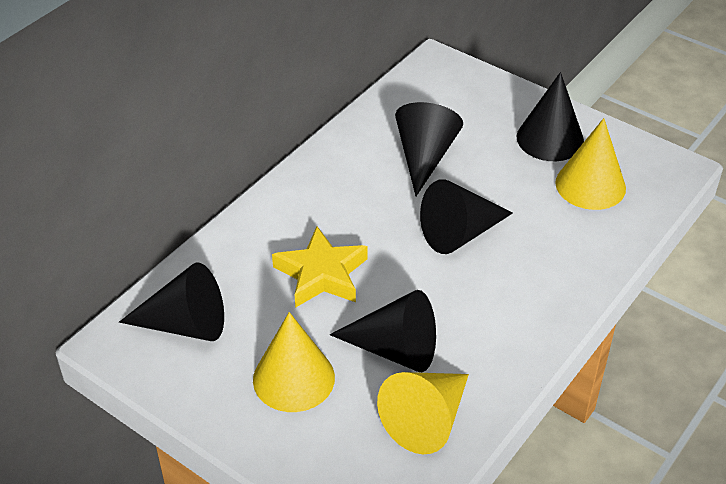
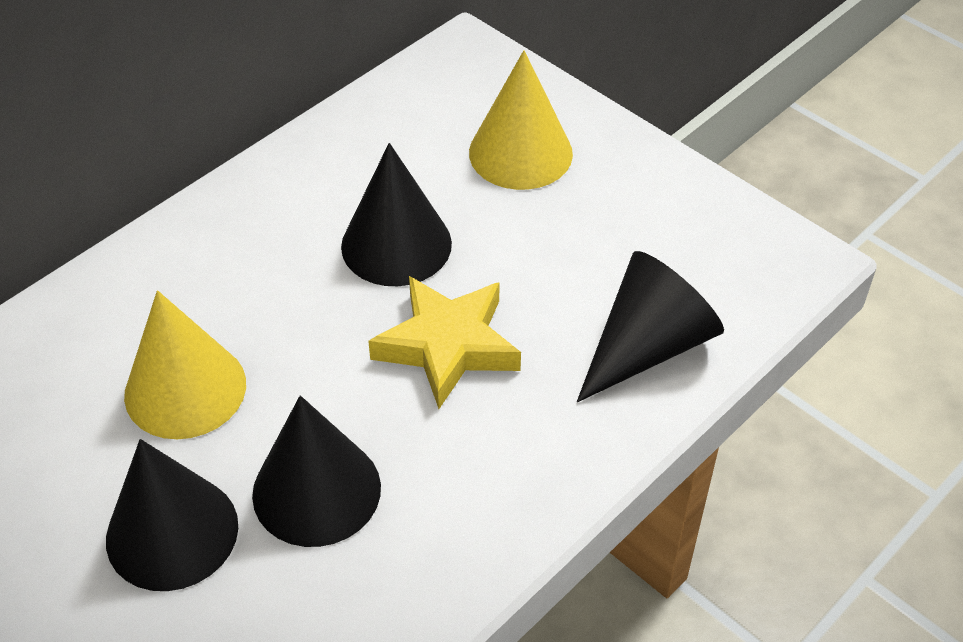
black cone: 5 -> 4
yellow cone: 3 -> 2

